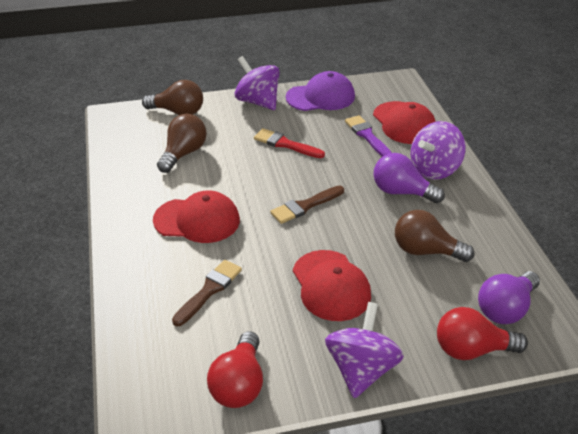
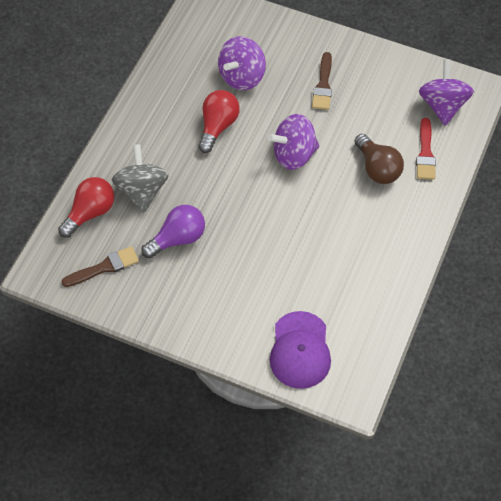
brown light bulb: 3 -> 1
grey spinning top: 0 -> 1
purple brush: 1 -> 0
purple light bulb: 2 -> 1
red cap: 3 -> 0

